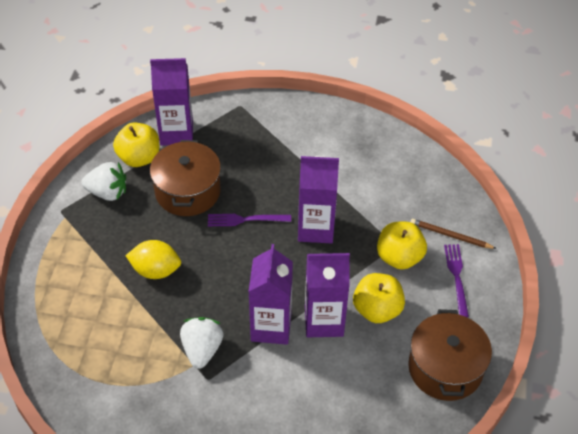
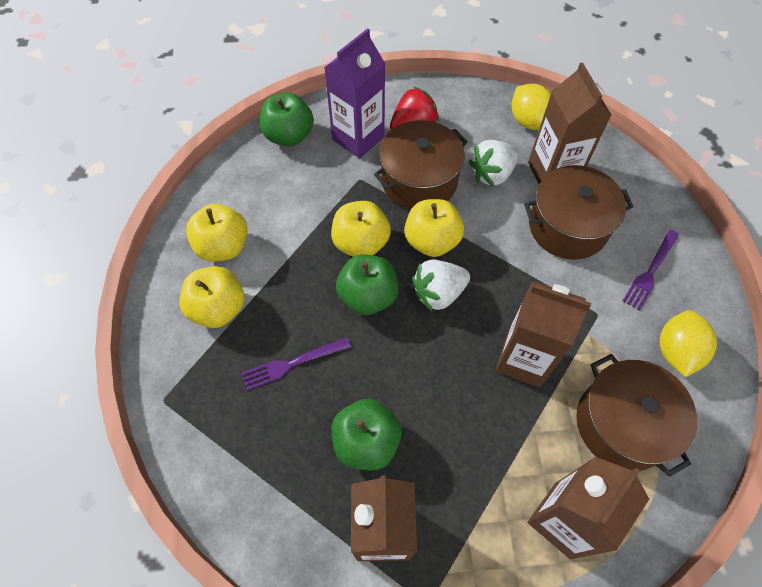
brown carton: 0 -> 4
brown pencil: 1 -> 0
brown pot: 2 -> 3
green apple: 0 -> 3
purple carton: 4 -> 1
red strawberry: 0 -> 1
yellow apple: 3 -> 4
yellow lemon: 1 -> 2

